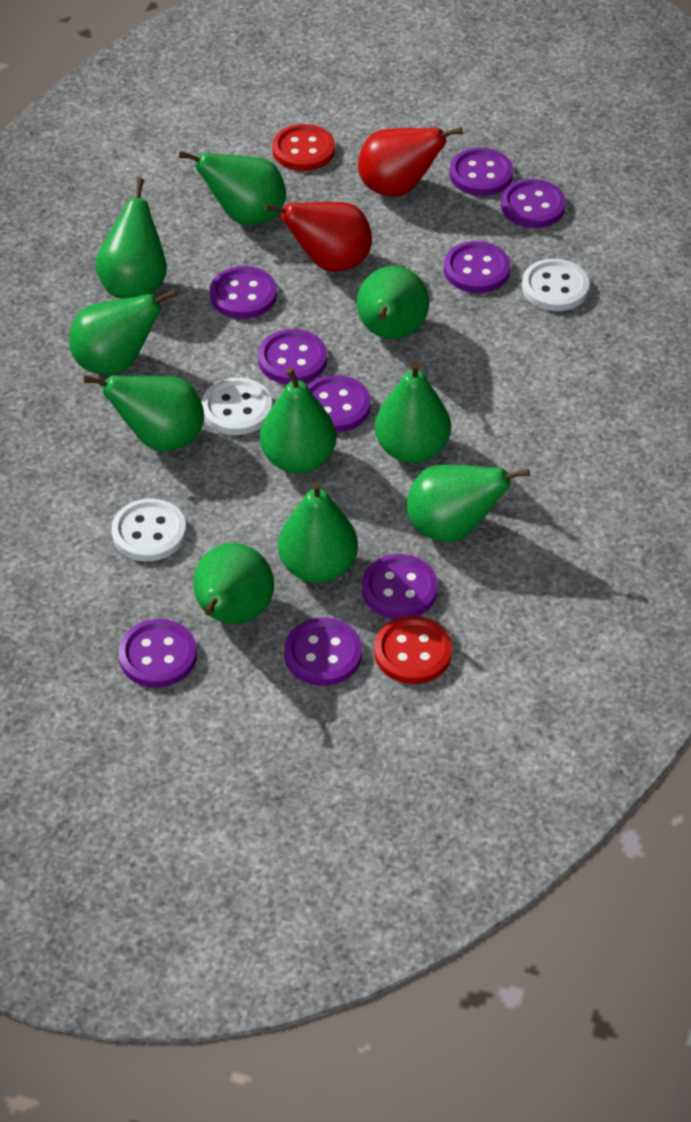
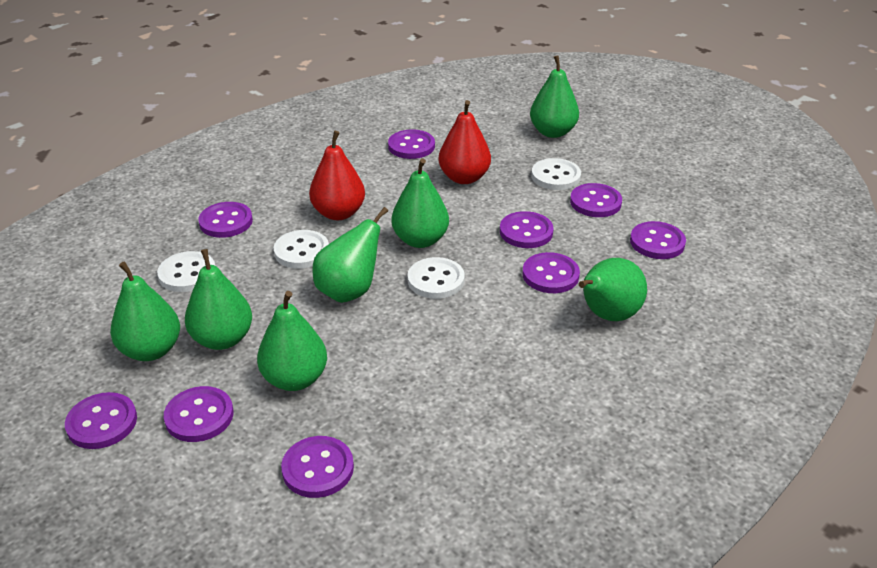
green pear: 10 -> 7
red button: 2 -> 0
white button: 3 -> 4

